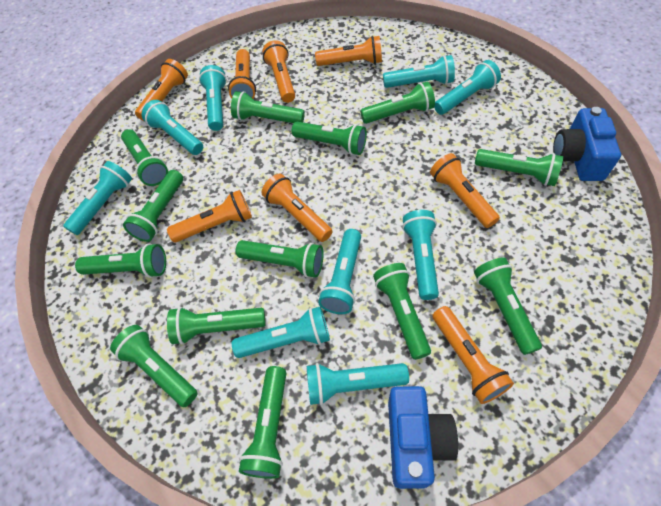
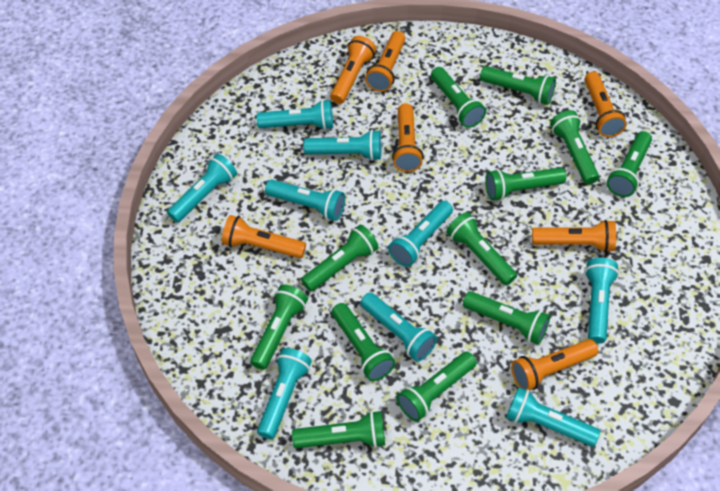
blue camera: 2 -> 0
green flashlight: 13 -> 12
orange flashlight: 8 -> 7

